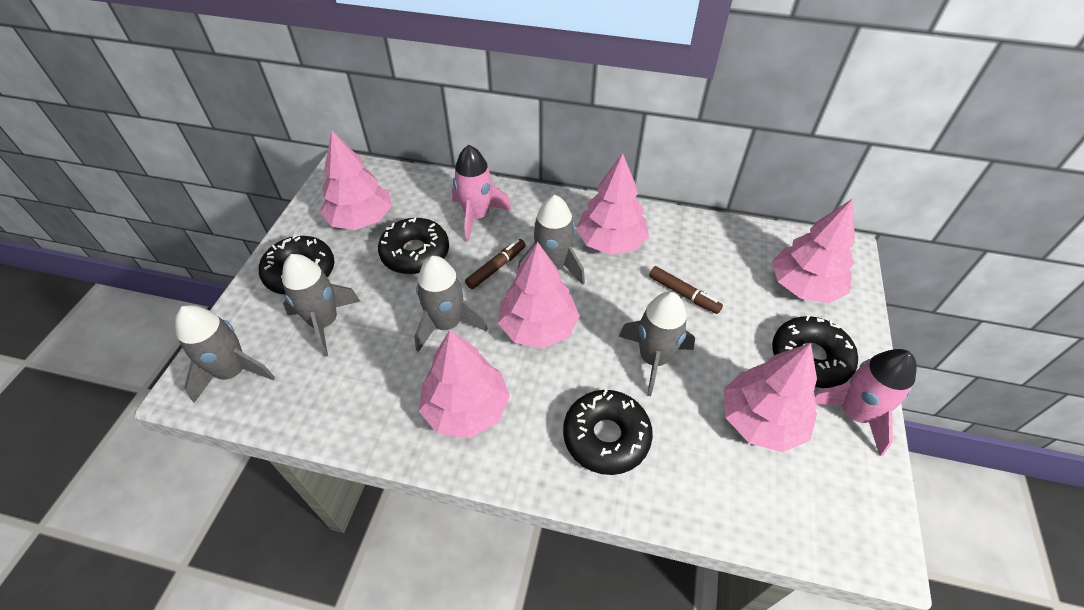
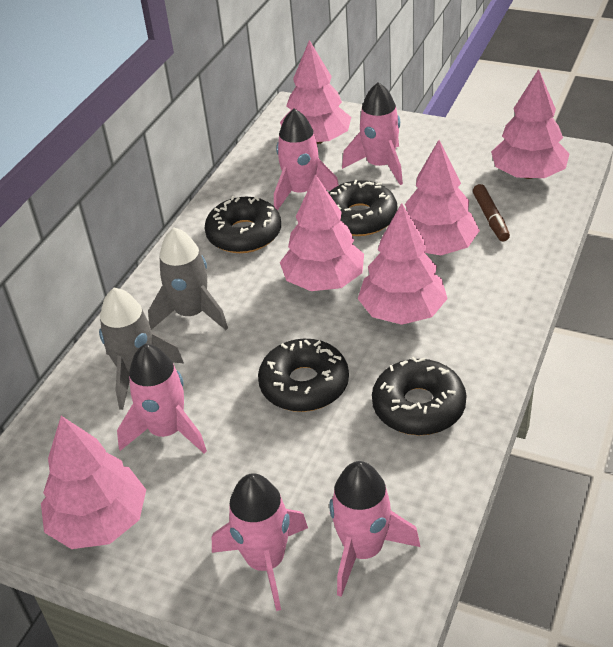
brown marker: 2 -> 1
grey rocket: 5 -> 2
pink rocket: 2 -> 5

